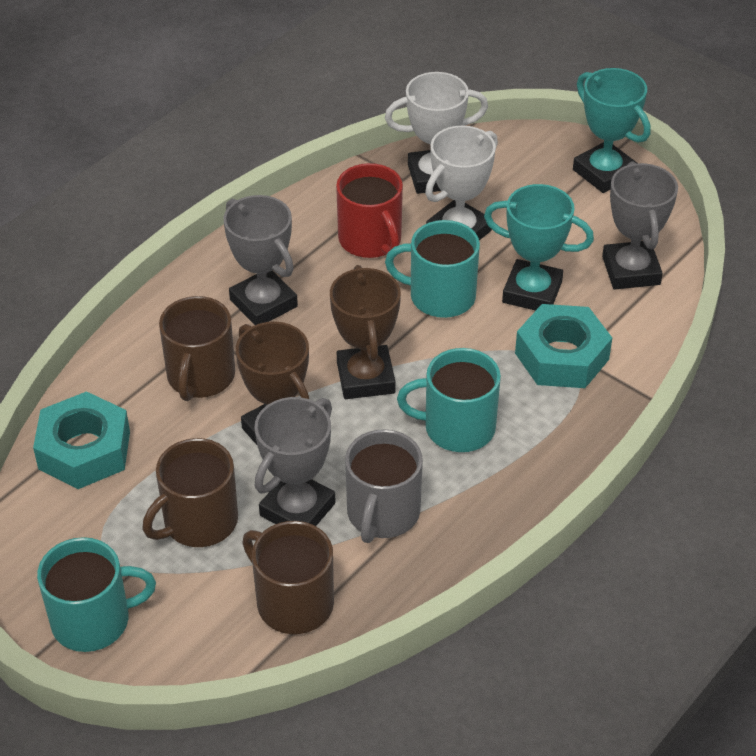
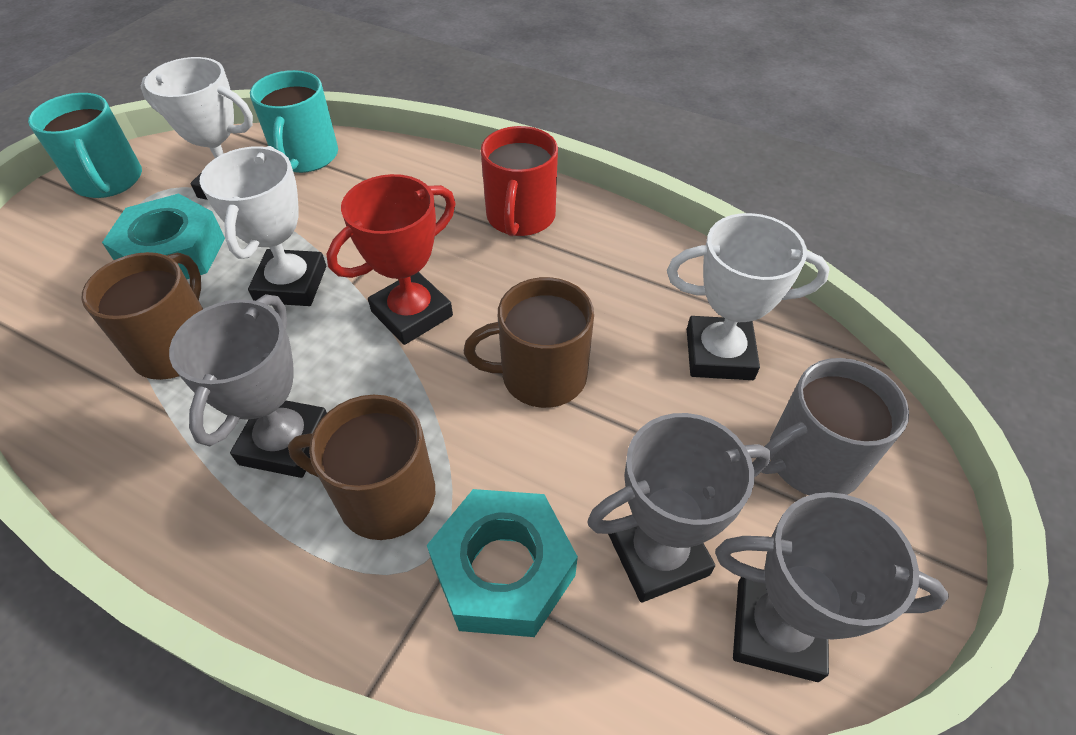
brown trophy: 2 -> 0
red trophy: 0 -> 1
turquoise mug: 3 -> 2
turquoise trophy: 2 -> 0
white trophy: 2 -> 3

